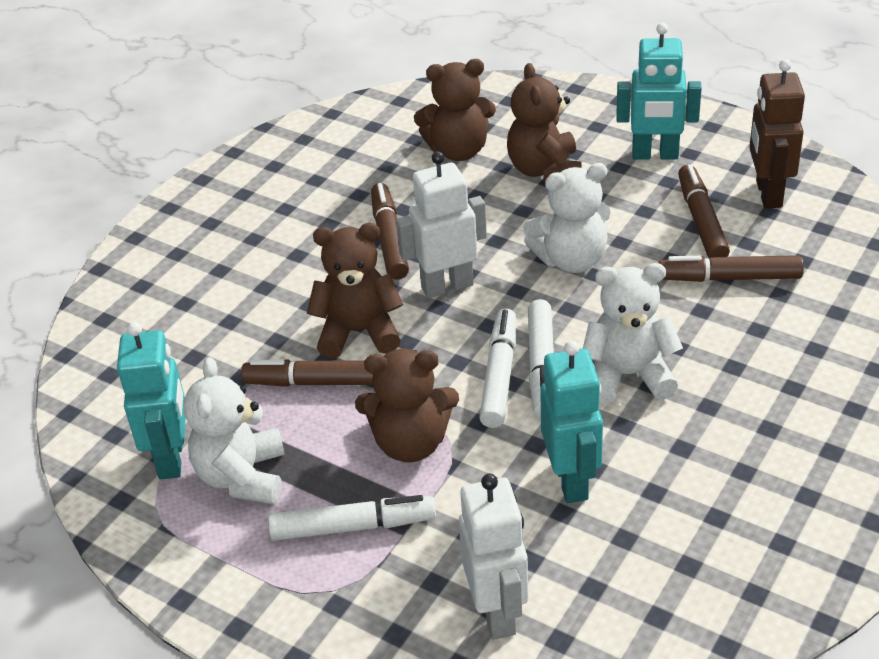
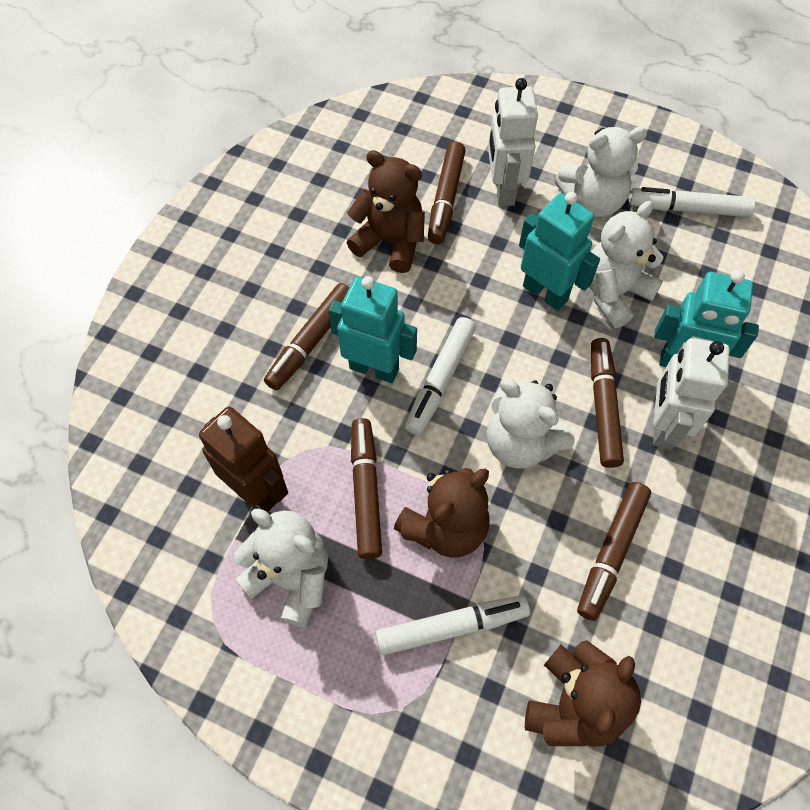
brown marker: 4 -> 5
brown teddy bear: 4 -> 3
white teddy bear: 3 -> 4

